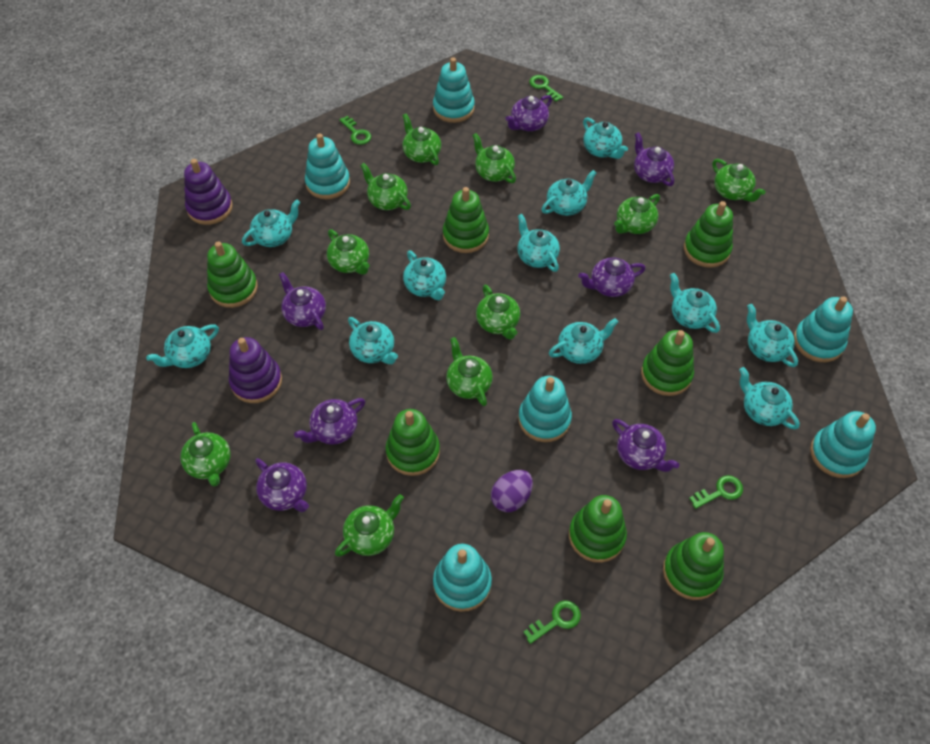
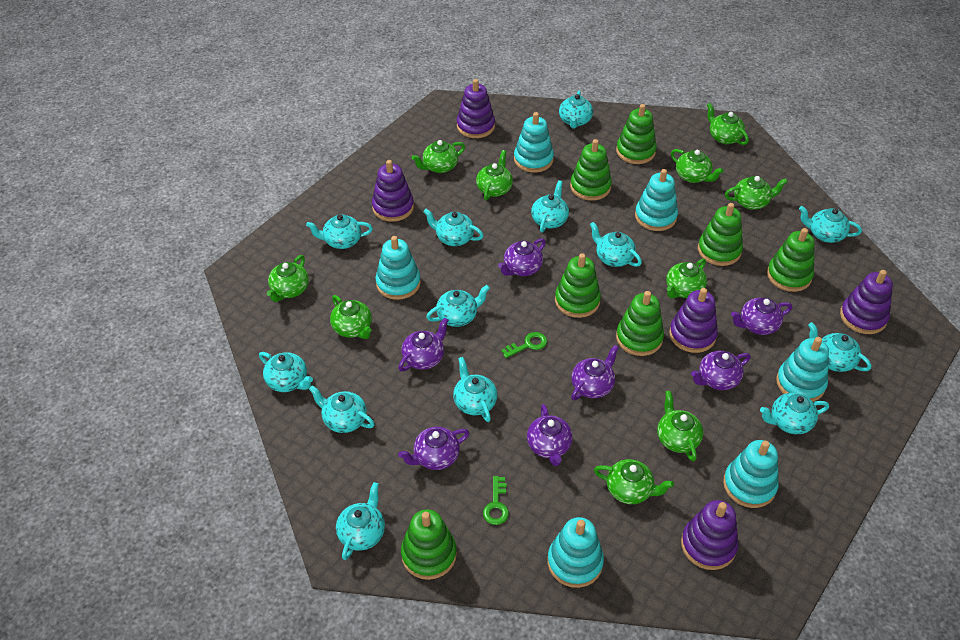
green key: 4 -> 2
purple egg: 1 -> 0
purple stacking toy: 2 -> 5
turquoise teapot: 11 -> 13

